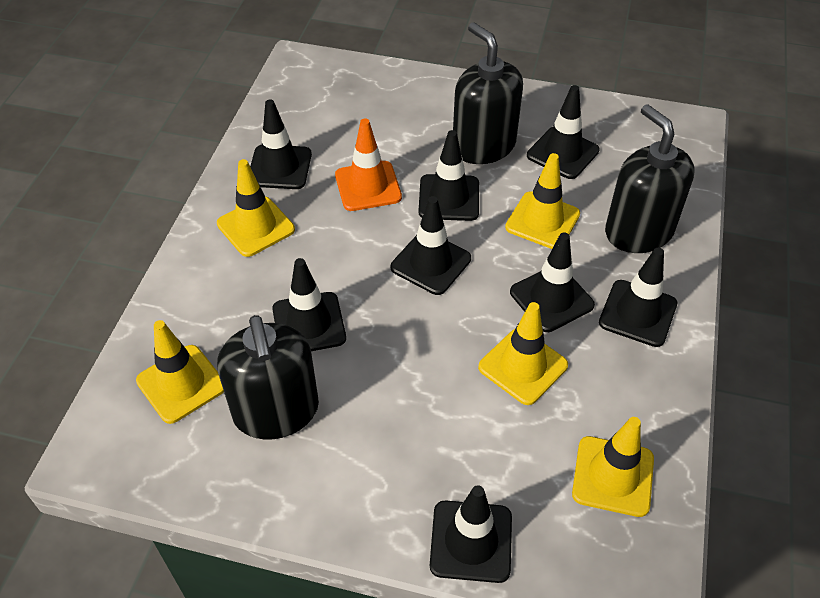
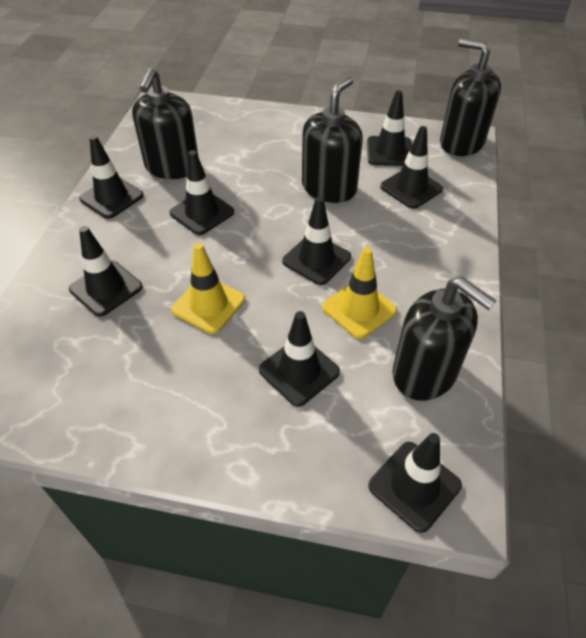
black soap dispenser: 3 -> 4
orange traffic cone: 1 -> 0
yellow traffic cone: 5 -> 2

